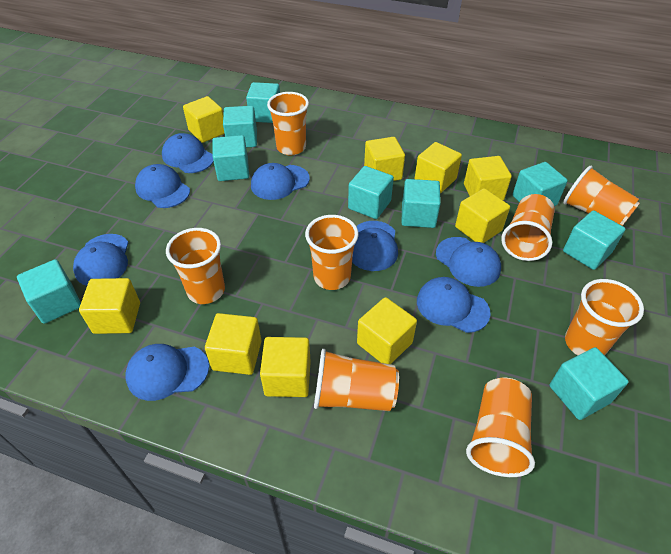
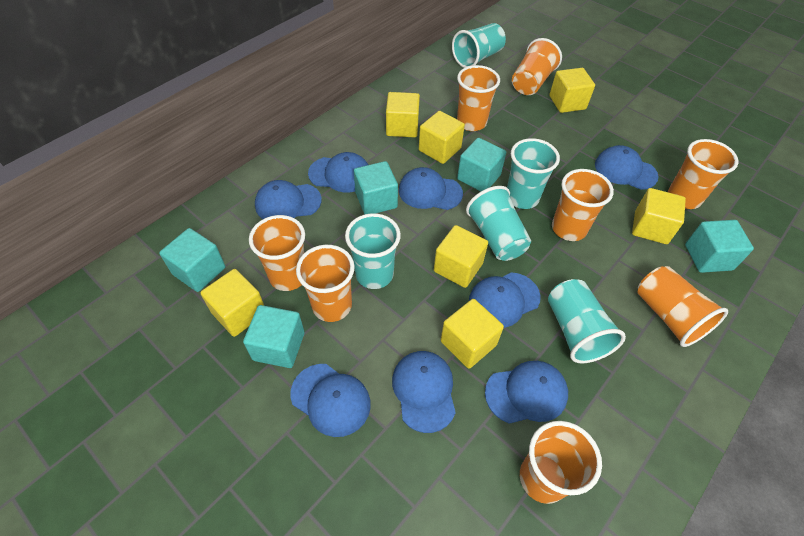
turquoise cube: 9 -> 5
turquoise cup: 0 -> 5
yellow cube: 9 -> 7

